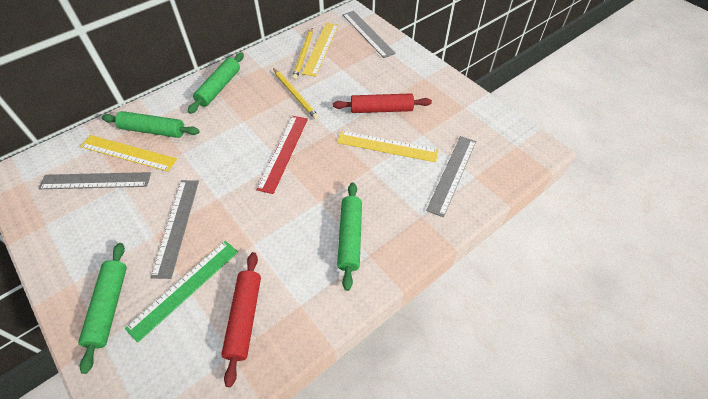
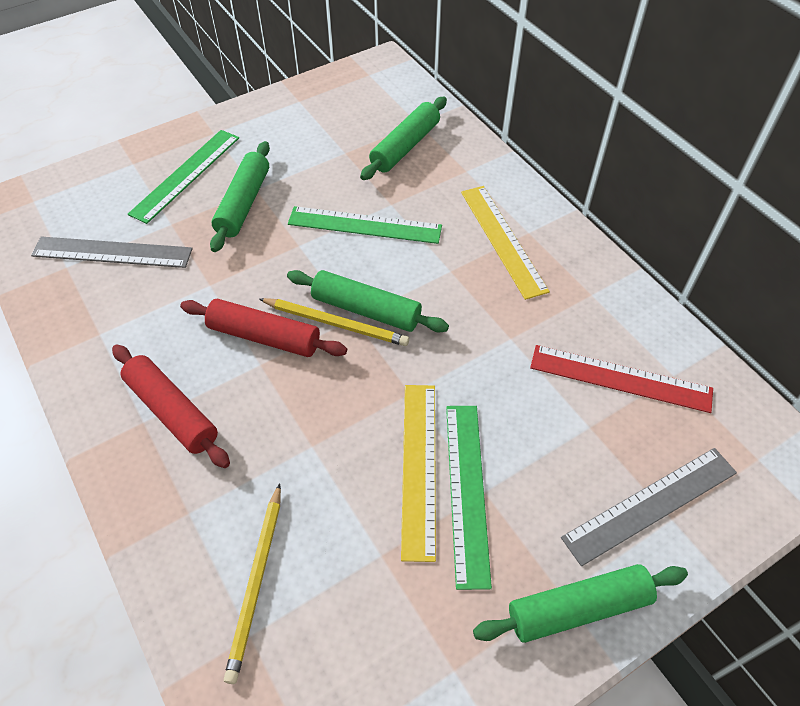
green ruler: 1 -> 3
grey ruler: 4 -> 2
yellow ruler: 3 -> 2

